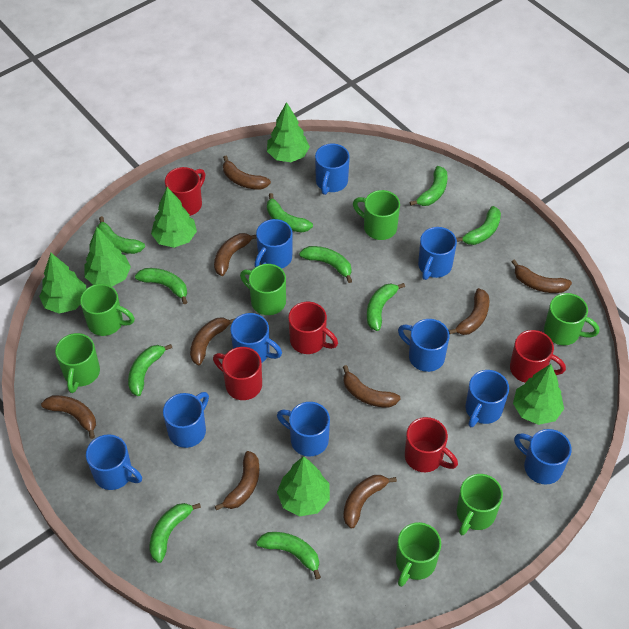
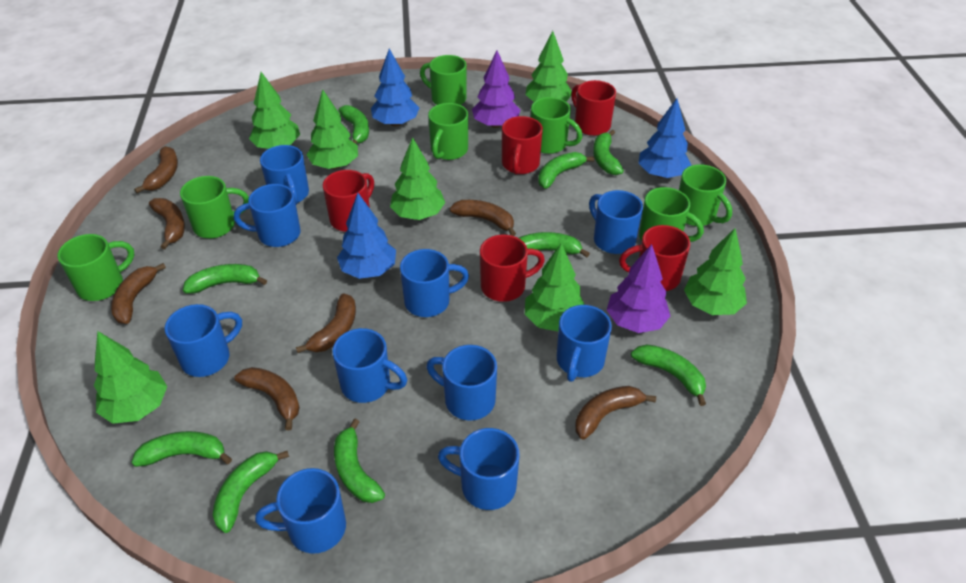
blue tree: 0 -> 3
brown banana: 9 -> 7
green banana: 10 -> 9
green tree: 6 -> 7
purple tree: 0 -> 2

